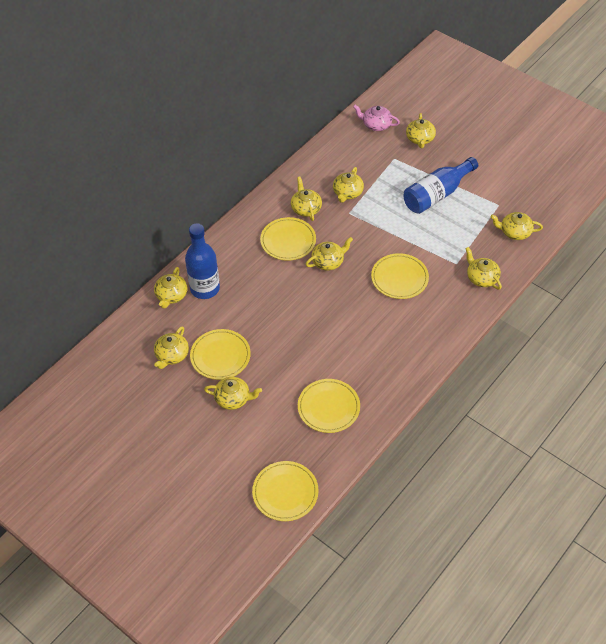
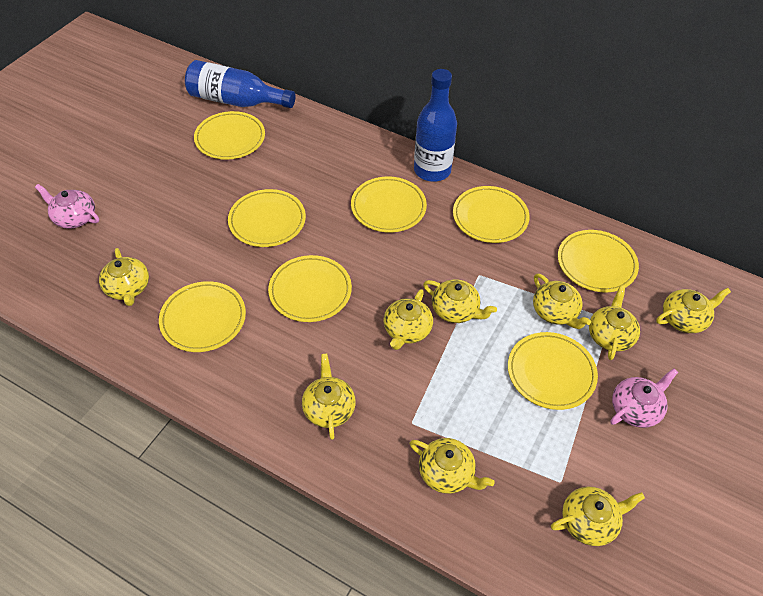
pink teapot: 1 -> 2
yellow plate: 5 -> 8

